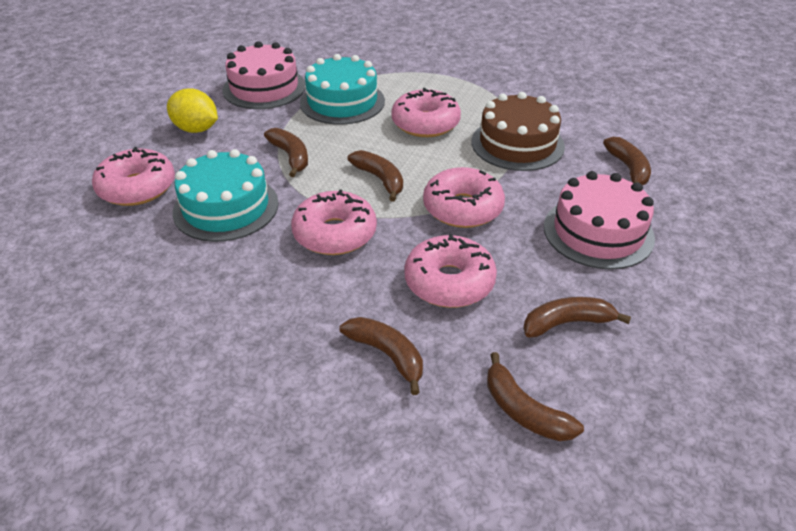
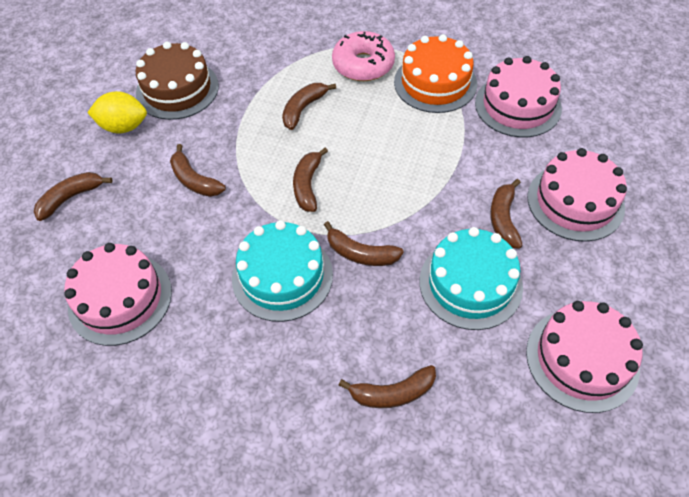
brown banana: 6 -> 7
orange cake: 0 -> 1
pink cake: 2 -> 4
pink donut: 5 -> 1

